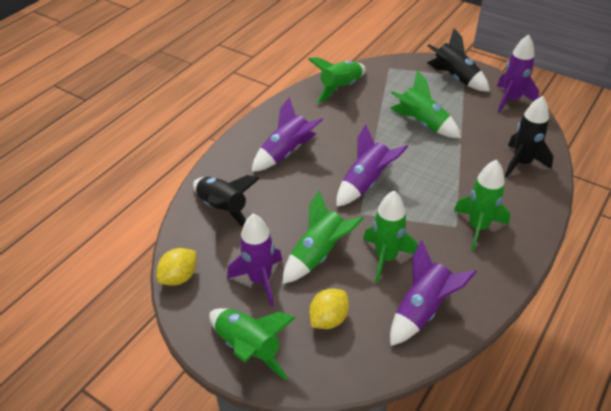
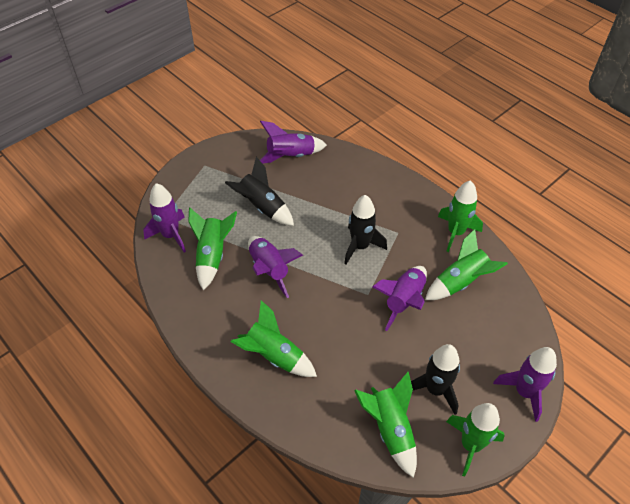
yellow lemon: 2 -> 0

